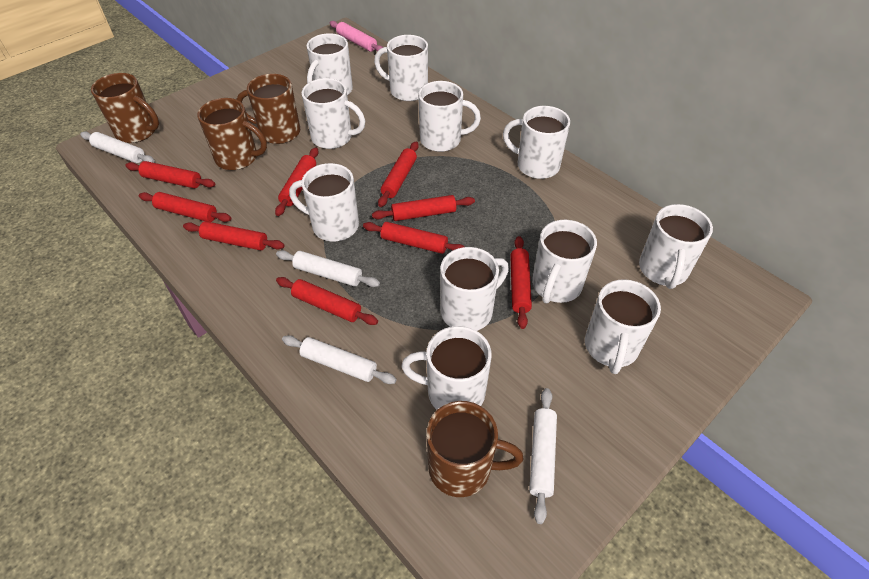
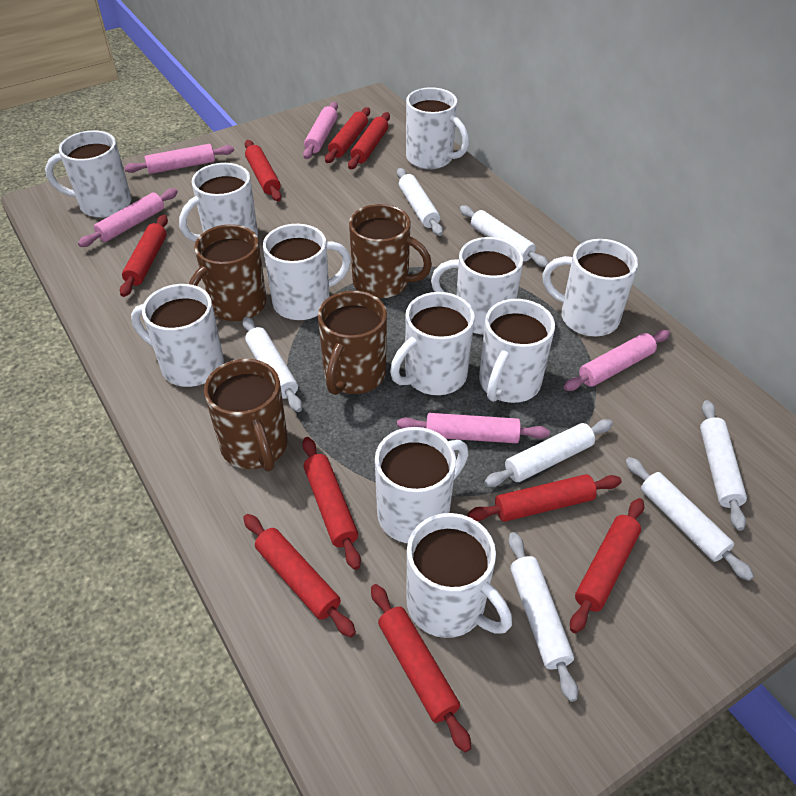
pink rolling pin: 1 -> 5
white rolling pin: 4 -> 7

